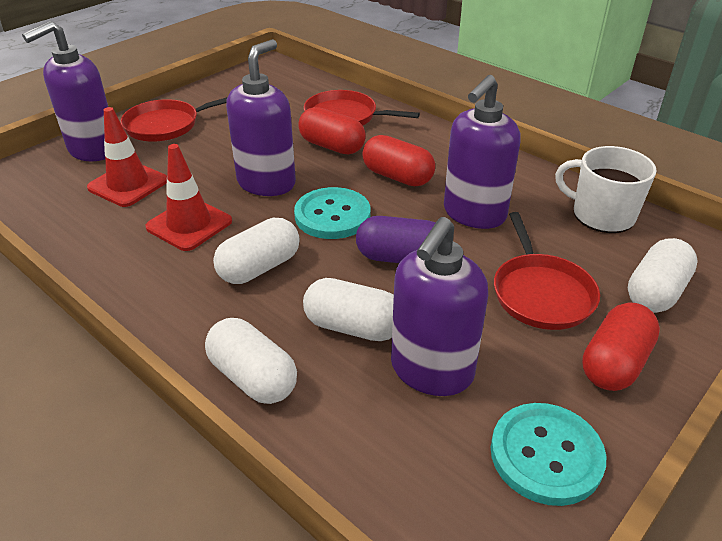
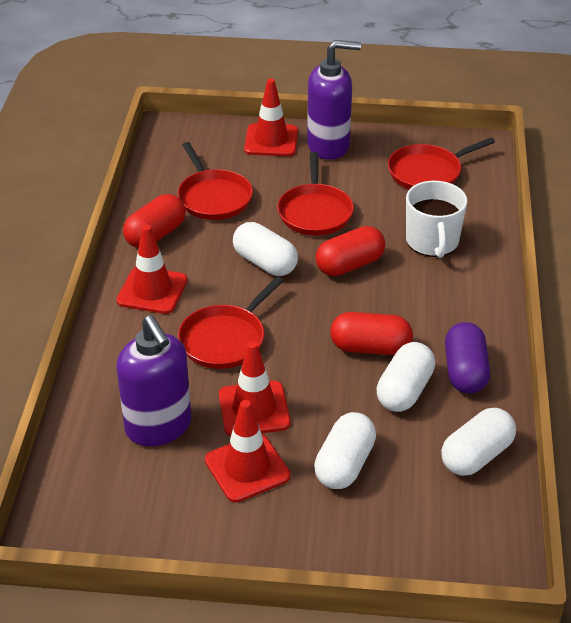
purple soap dispenser: 4 -> 2
red pan: 3 -> 4
red traffic cone: 2 -> 4
turquoise button: 2 -> 0

